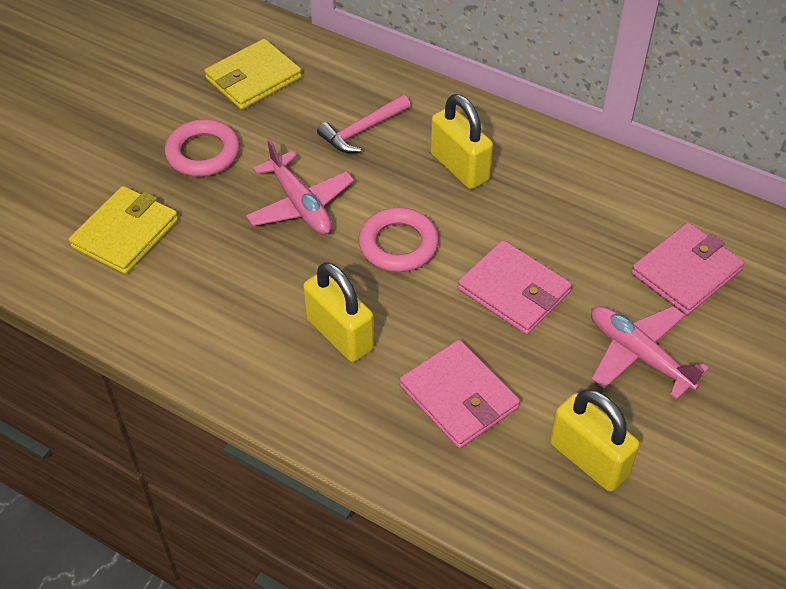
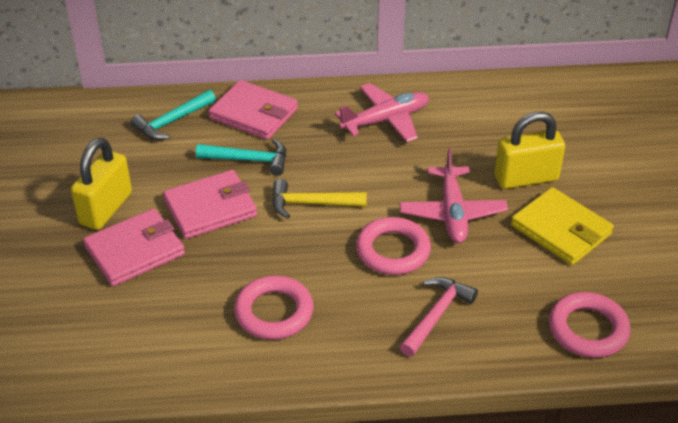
pink ring: 2 -> 3
turquoise hammer: 0 -> 2
yellow hammer: 0 -> 1
yellow padlock: 3 -> 2
yellow wallet: 2 -> 1

